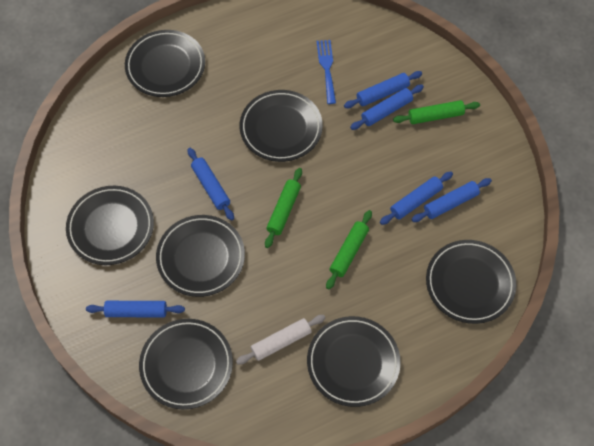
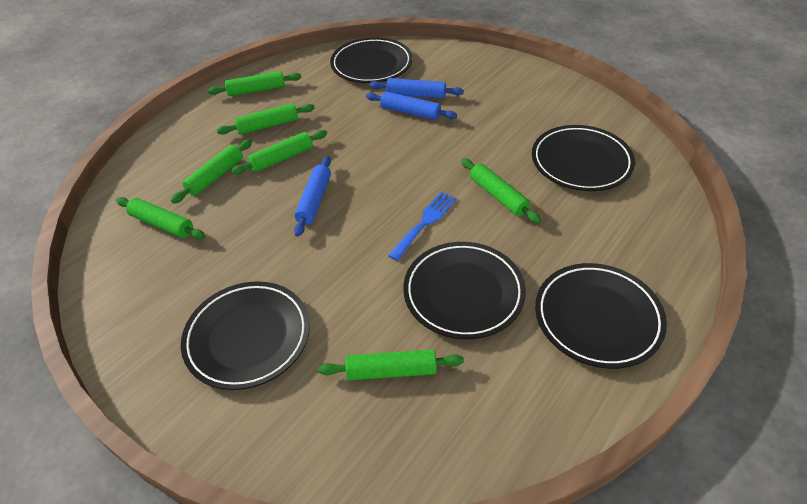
black plate: 7 -> 5
blue rolling pin: 6 -> 3
green rolling pin: 3 -> 7
white rolling pin: 1 -> 0

